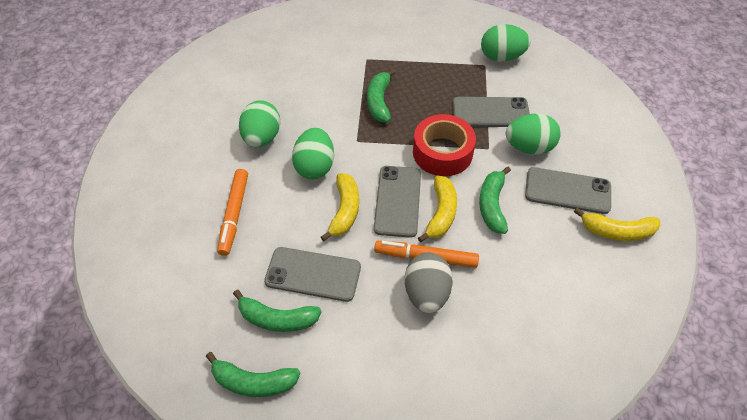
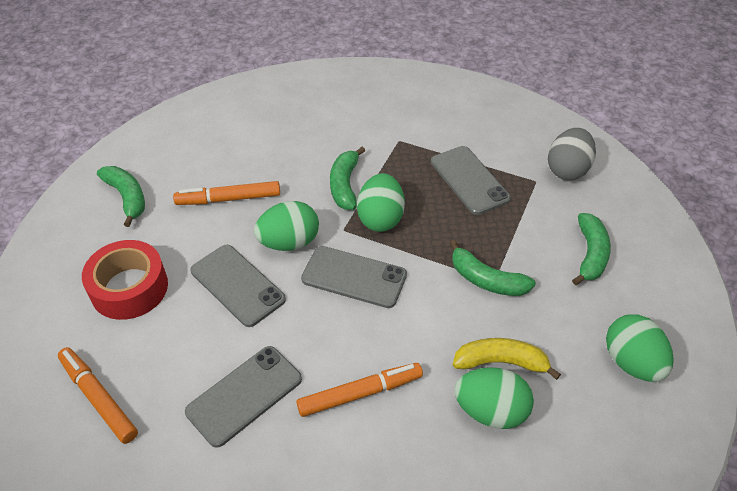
orange marker: 2 -> 3
yellow banana: 3 -> 1

